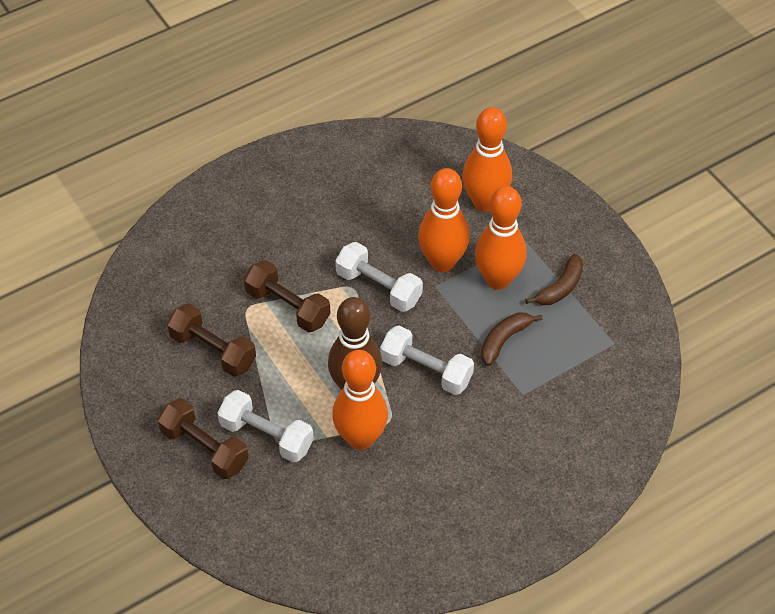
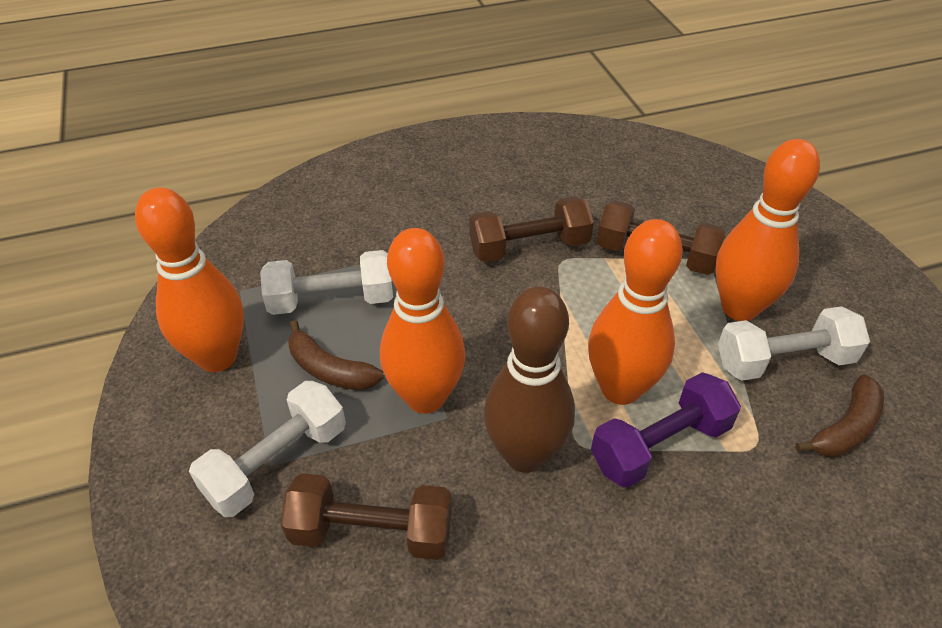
purple dumbbell: 0 -> 1

